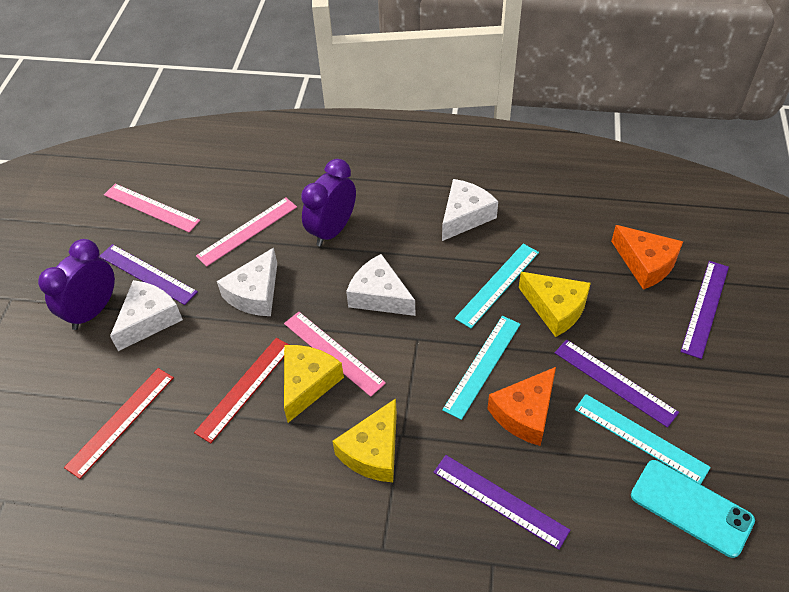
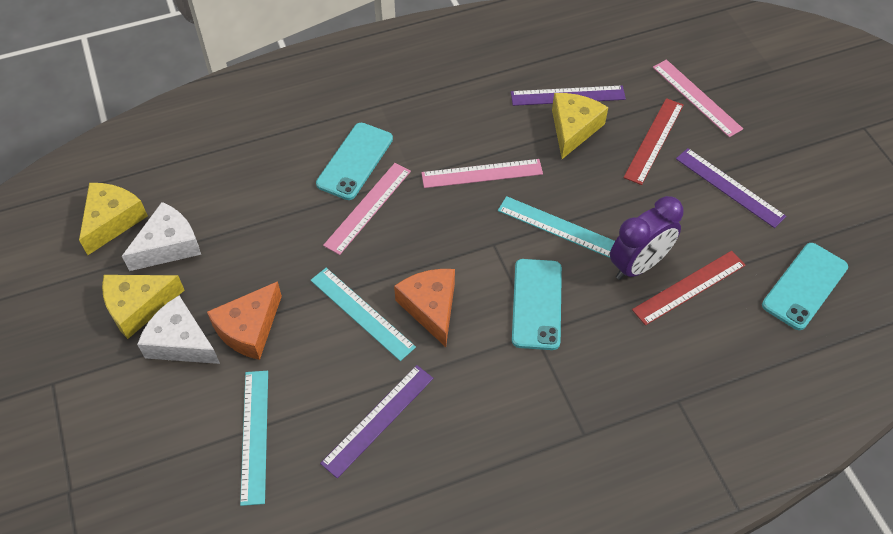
purple clock: 2 -> 1
purple ruler: 4 -> 3
turquoise phone: 1 -> 3
white cheese: 4 -> 2

